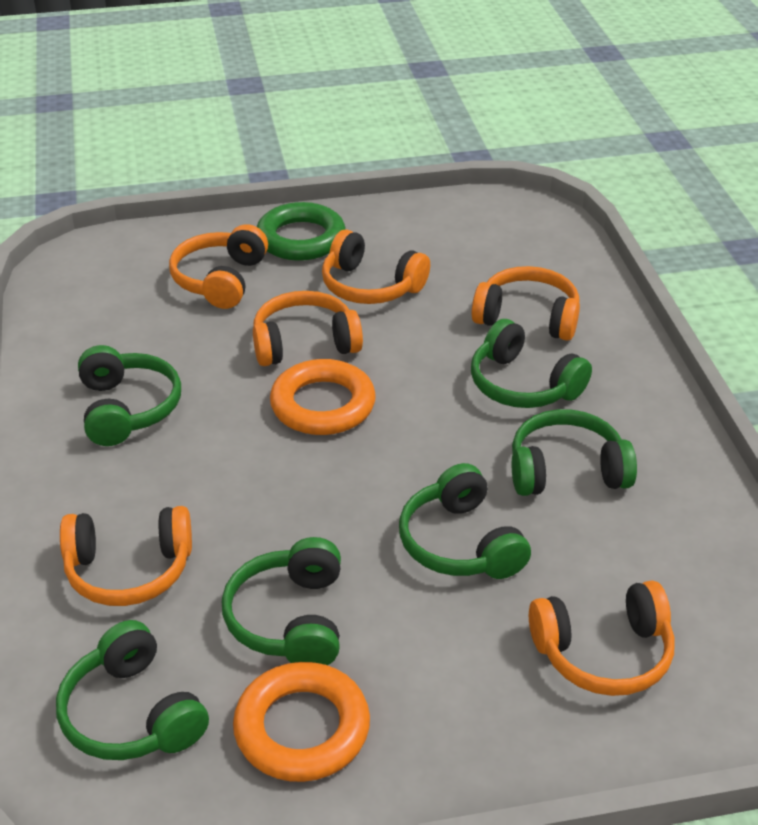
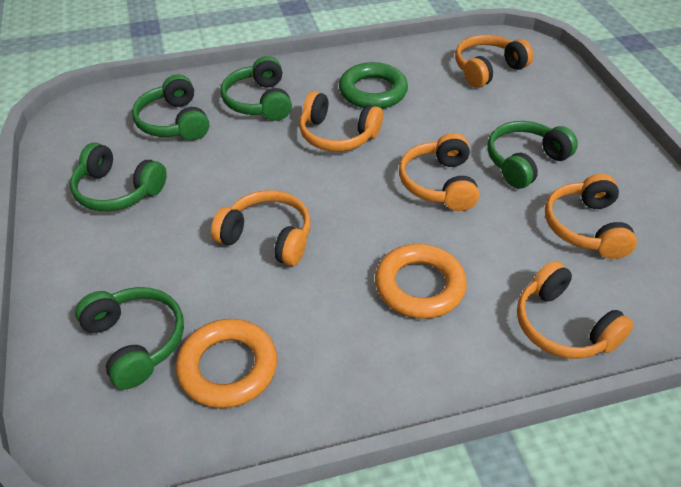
green headphones: 6 -> 5

